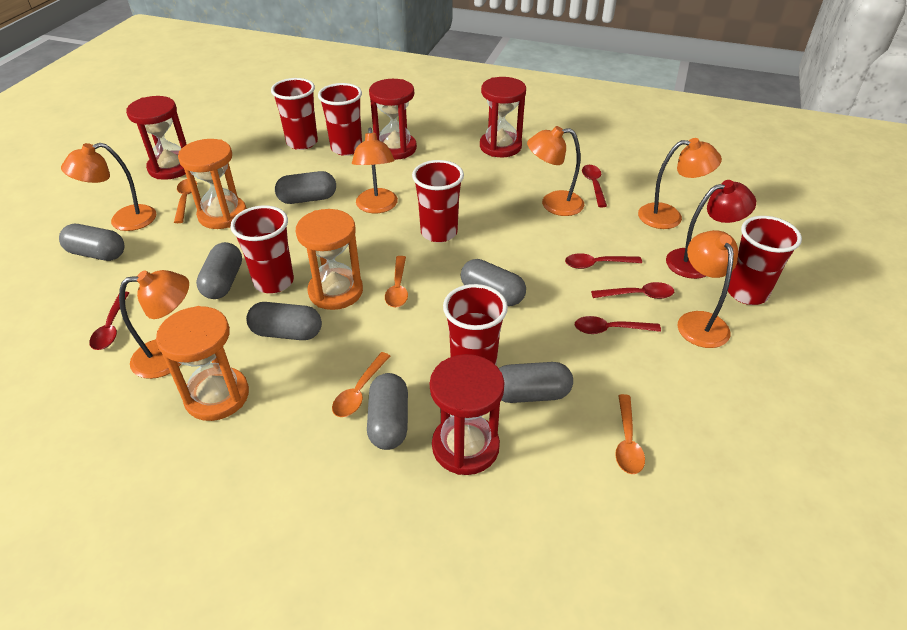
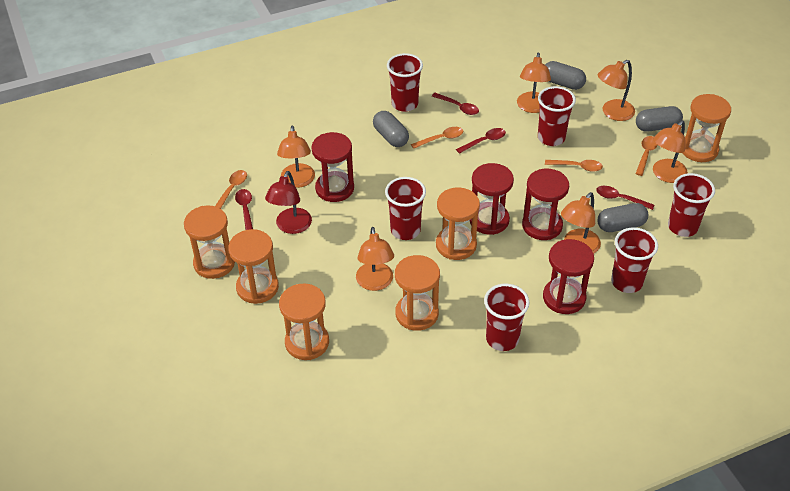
grey capsule: 7 -> 4
orange hourglass: 3 -> 6
red spoon: 5 -> 4

